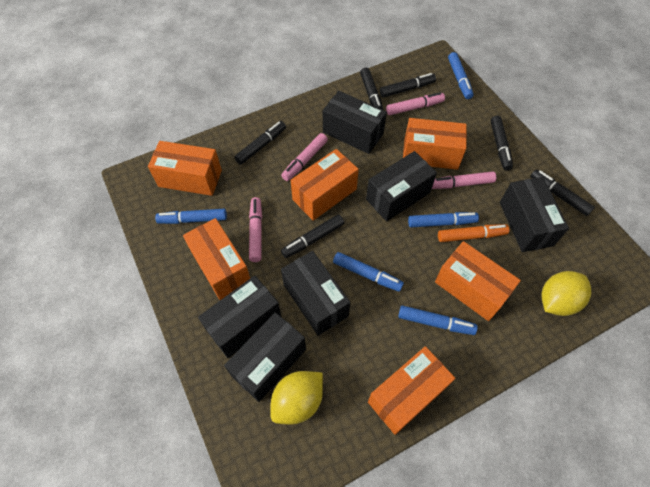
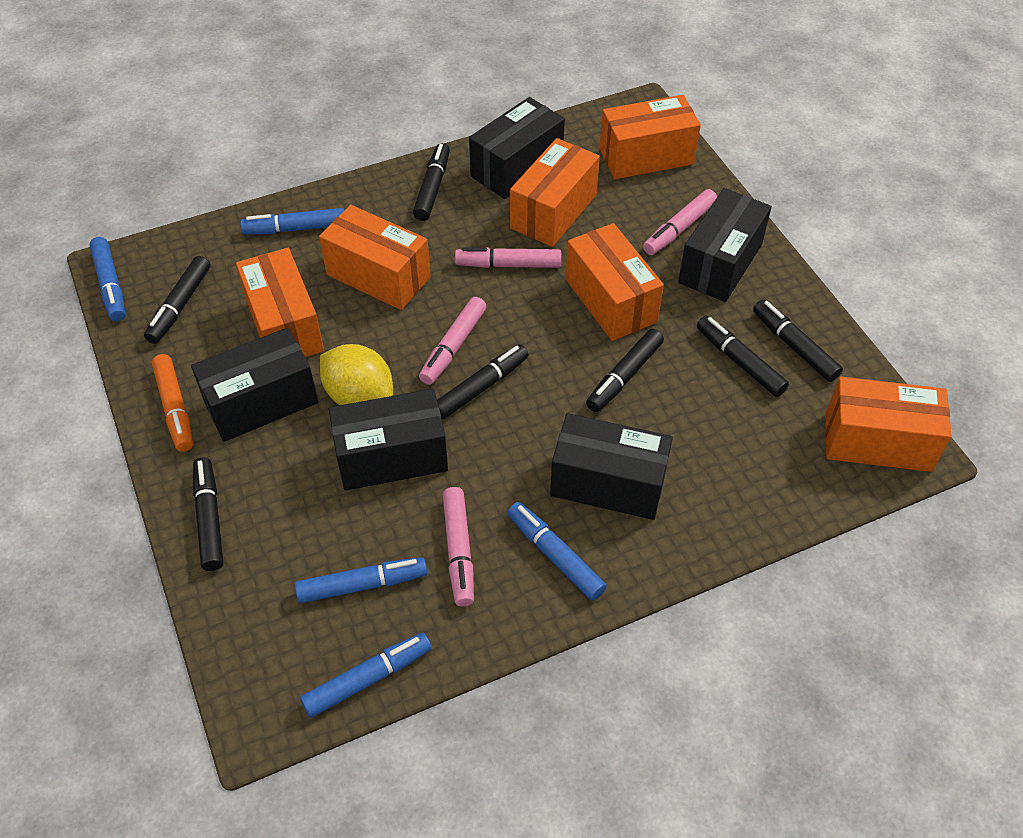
black box: 6 -> 5
black marker: 6 -> 7
yellow lemon: 2 -> 1

